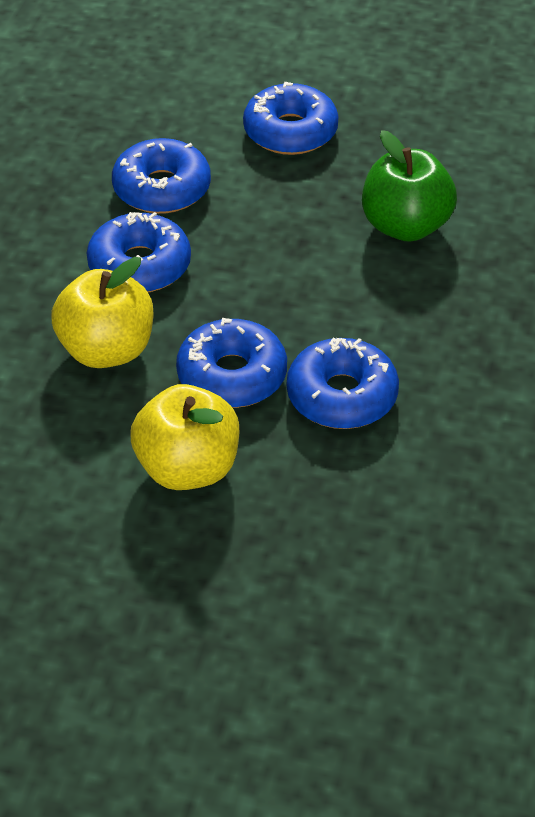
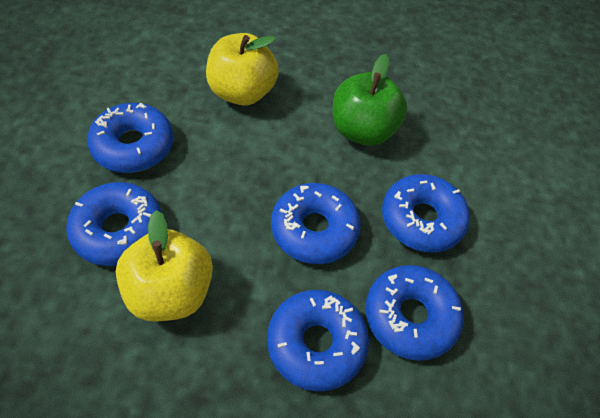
blue donut: 5 -> 6

